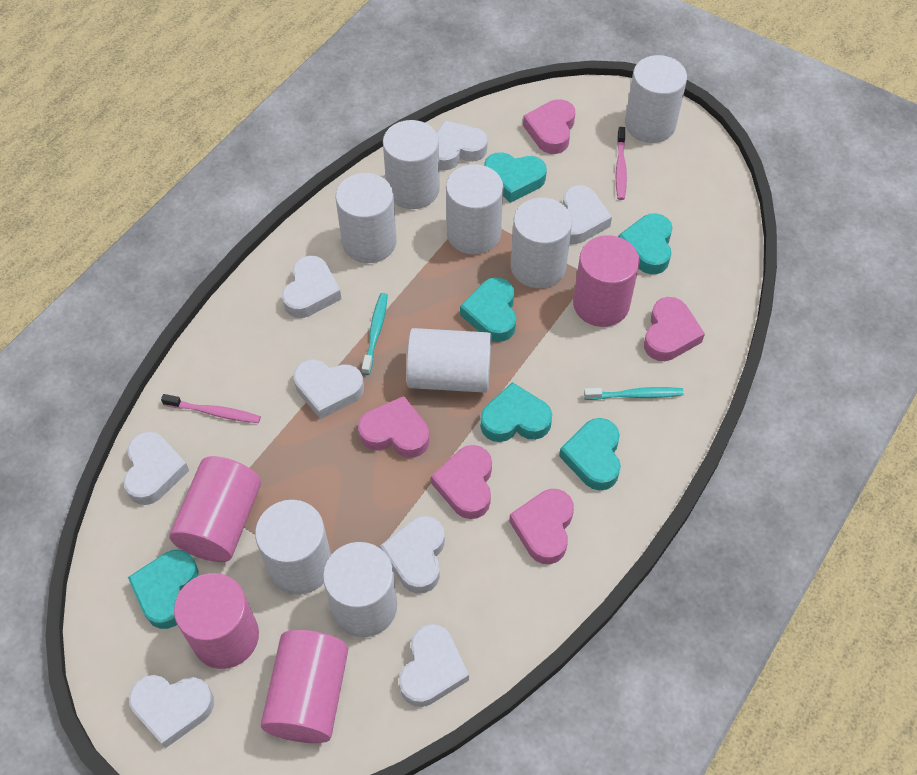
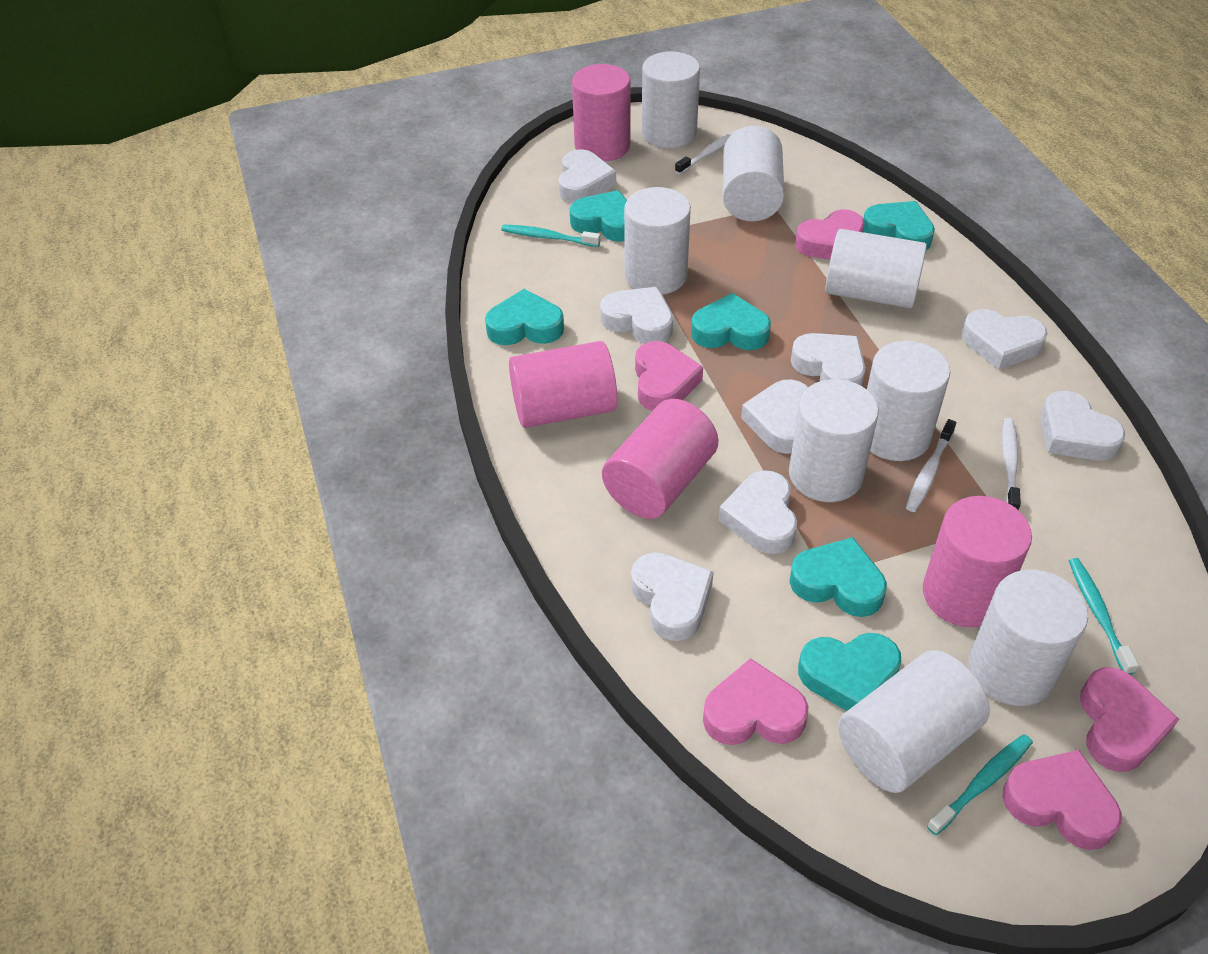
pink toothbrush: 2 -> 0
turquoise toothbrush: 2 -> 3
white toothbrush: 0 -> 3

